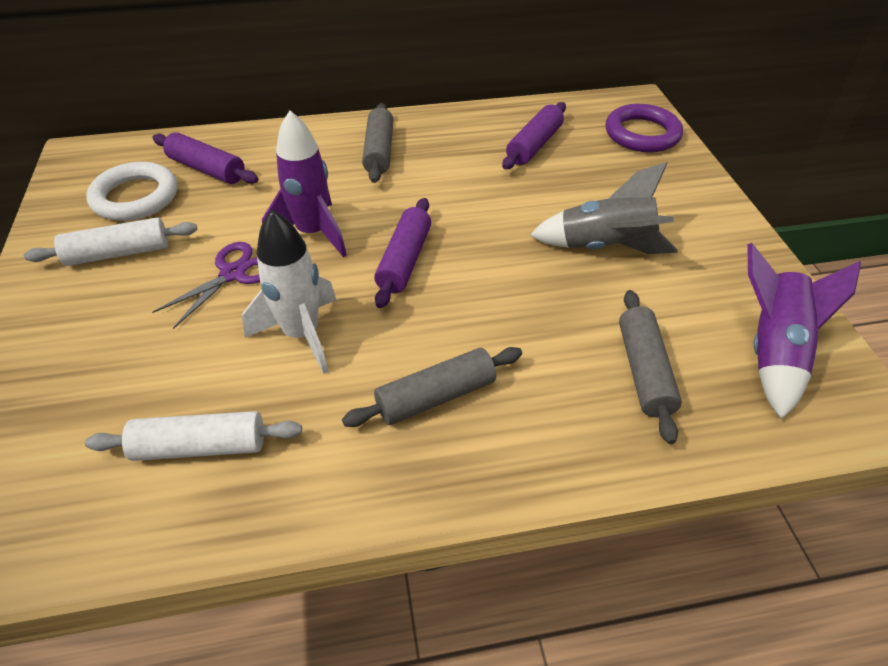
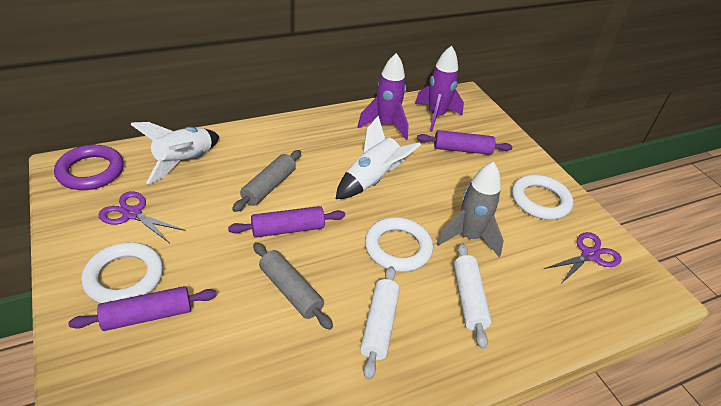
grey rolling pin: 3 -> 2
purple scissors: 1 -> 2
white ring: 1 -> 3
white rocket: 1 -> 2

